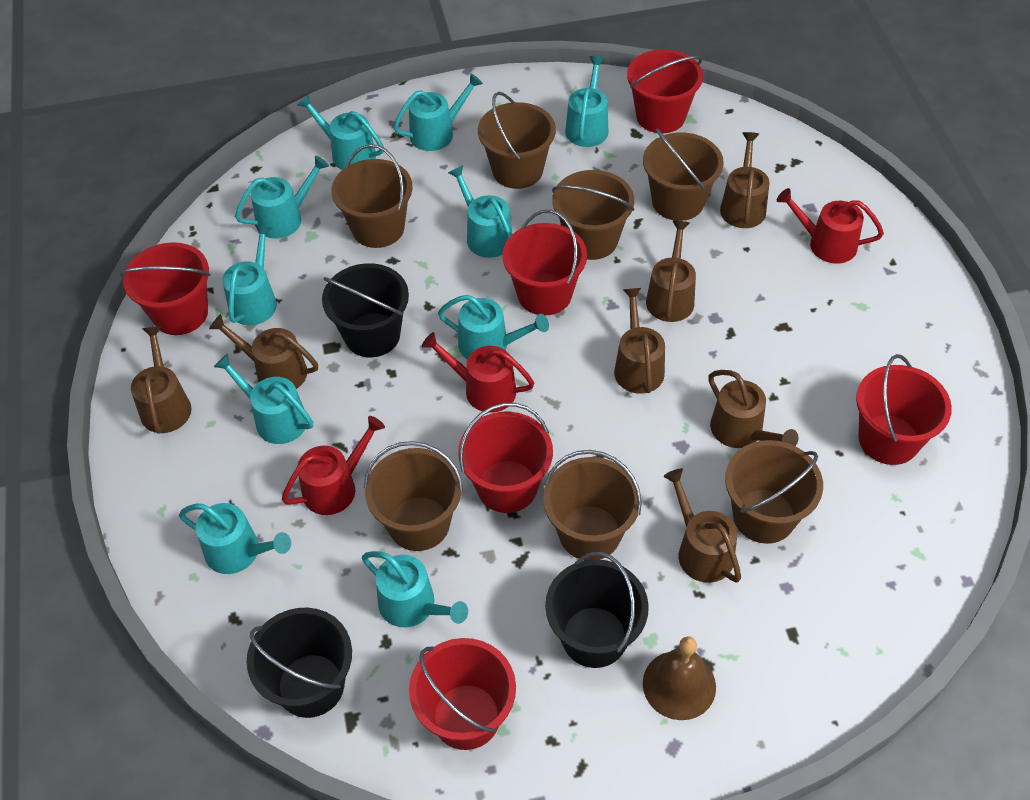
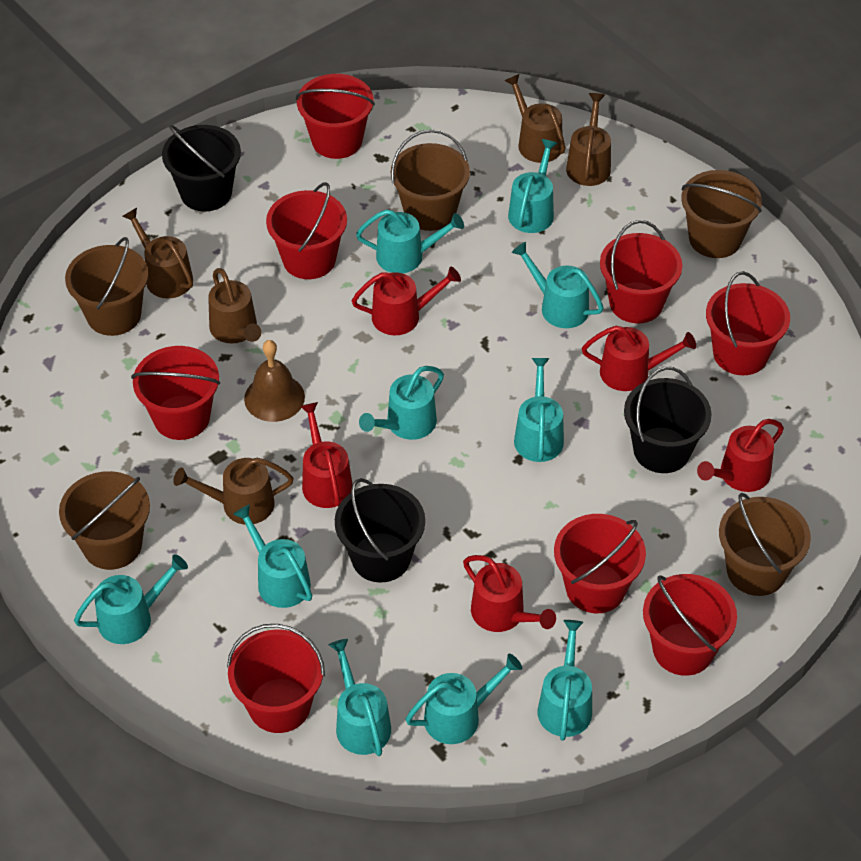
brown bucket: 7 -> 5
brown watering can: 7 -> 5
red bucket: 6 -> 8
red watering can: 3 -> 5

